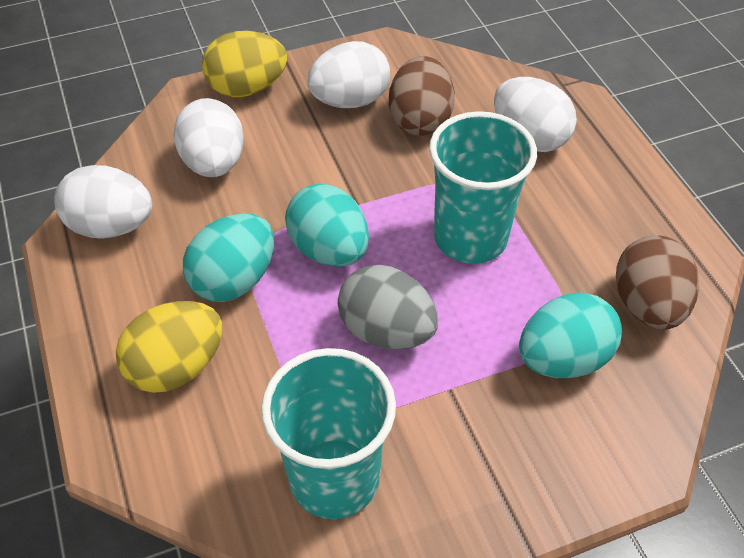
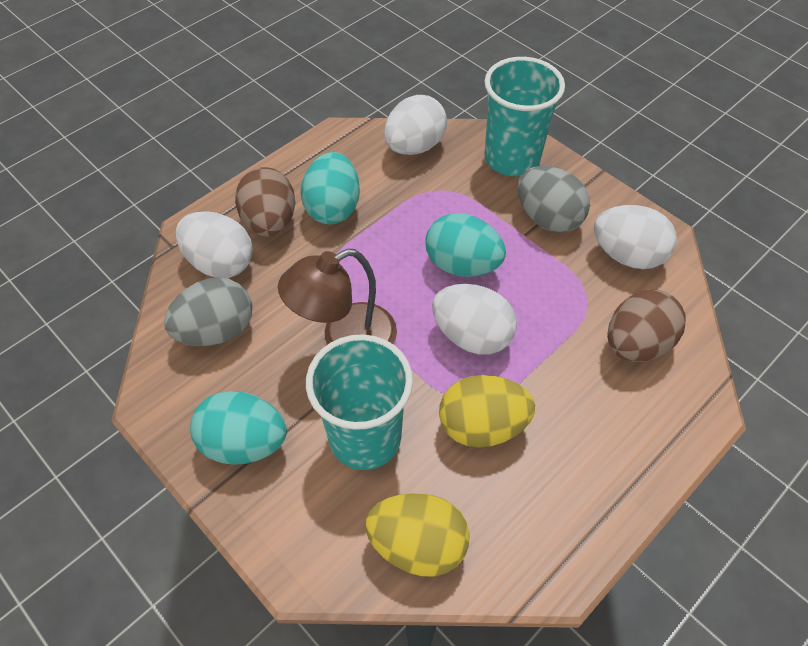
brown lamp: 0 -> 1
grey egg: 1 -> 2

